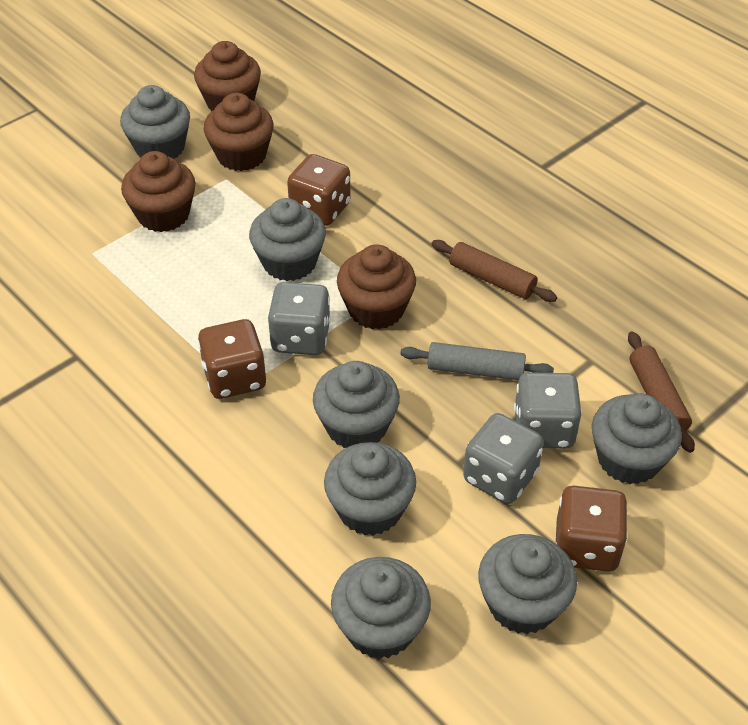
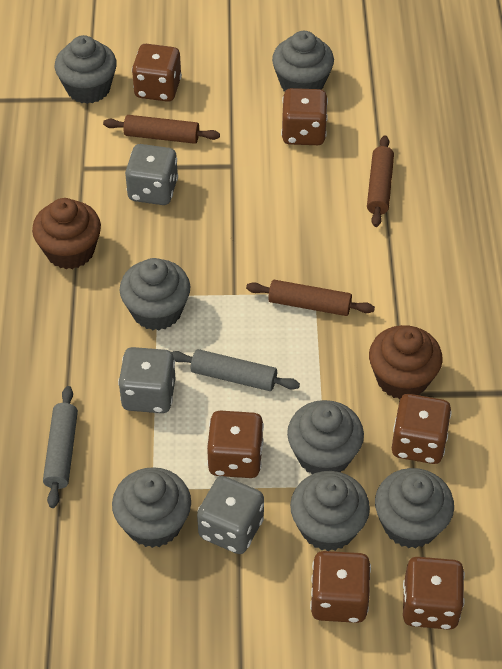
brown cupcake: 4 -> 2
brown dice: 3 -> 6
brown rolling pin: 2 -> 3
grey rolling pin: 1 -> 2

